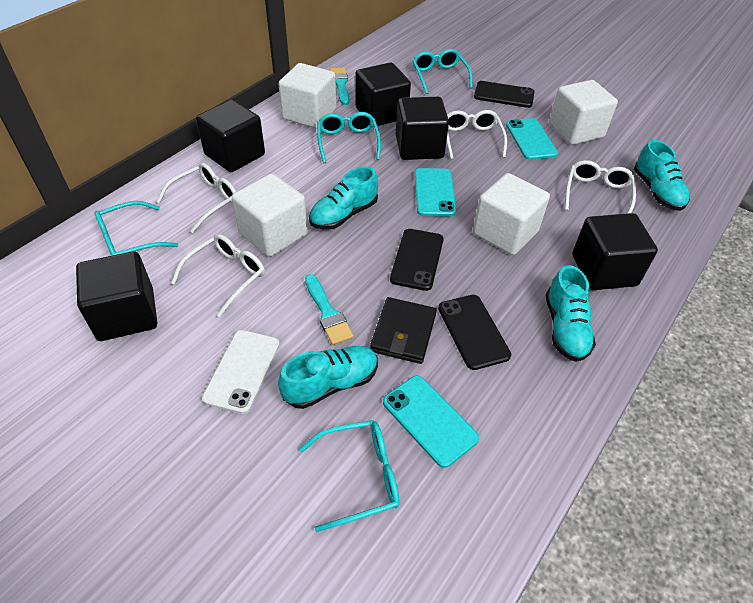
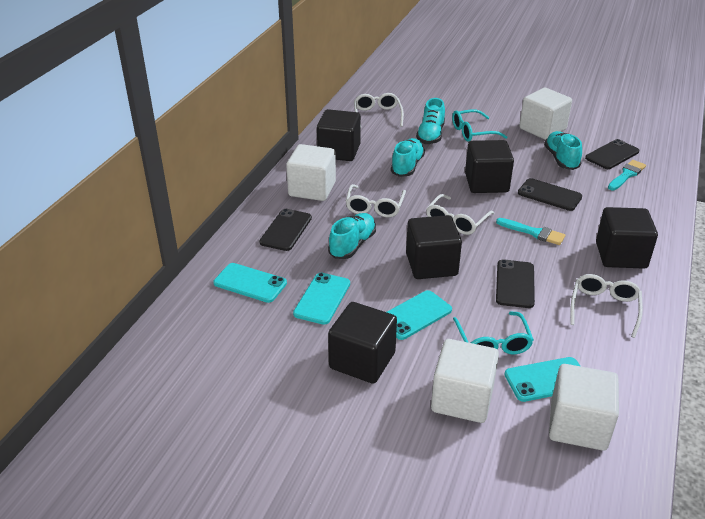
black phone: 3 -> 4
black wallet: 1 -> 0
turquoise glasses: 4 -> 2
turquoise phone: 3 -> 4
white phone: 1 -> 0

